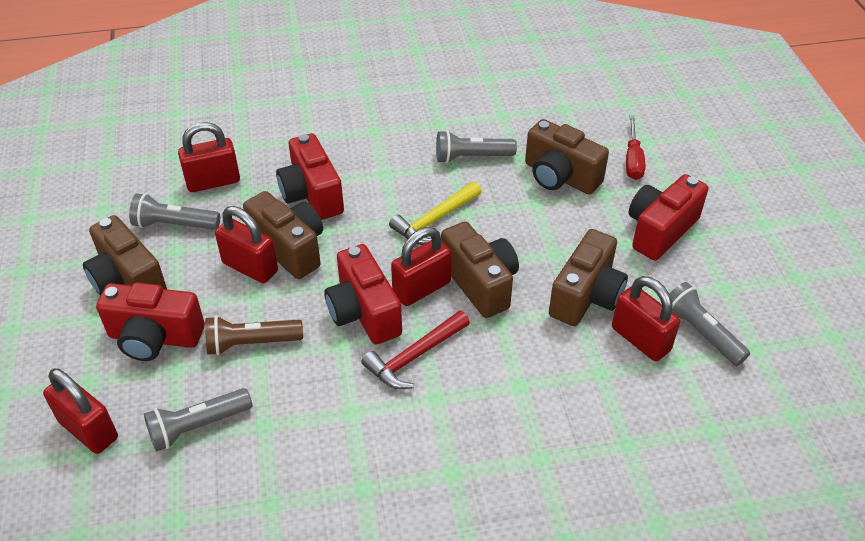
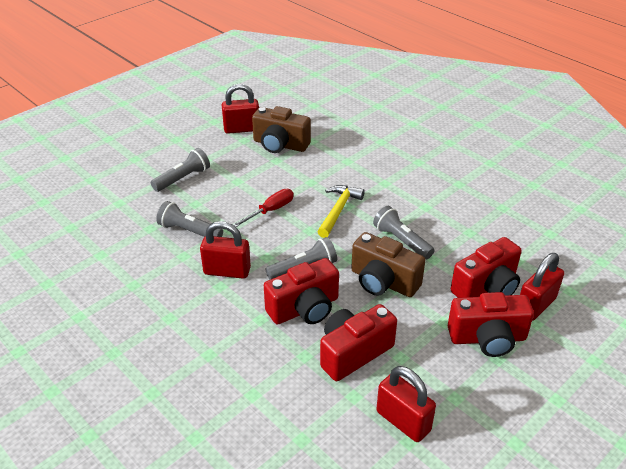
brown camera: 5 -> 2
brown flashlight: 1 -> 0
red hammer: 1 -> 0
red padlock: 5 -> 4

